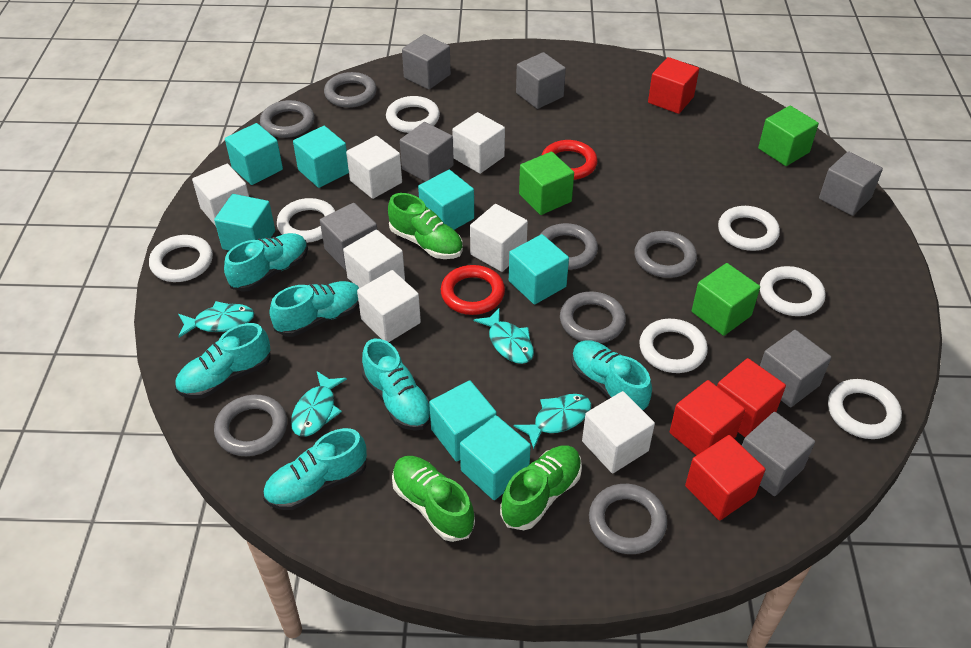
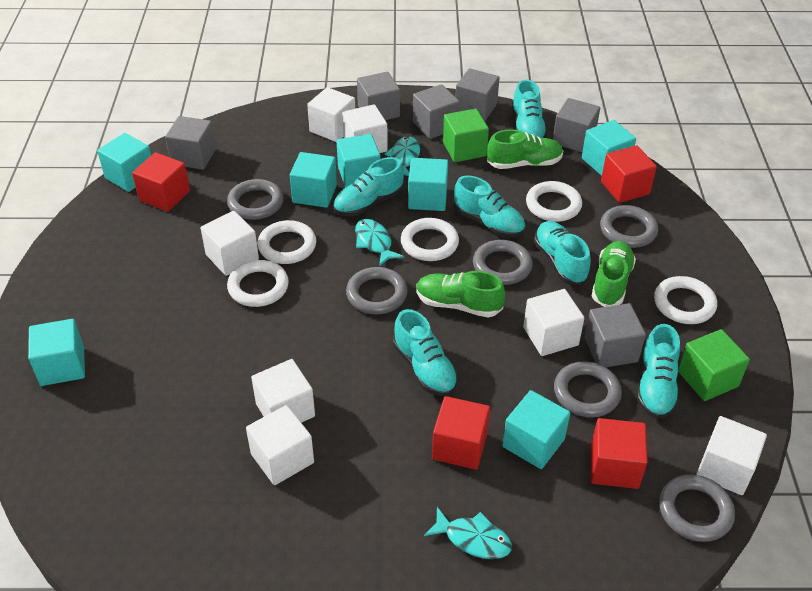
green cube: 3 -> 2
grey cube: 7 -> 6
grey ring: 7 -> 6
red ring: 2 -> 0
turquoise fish: 4 -> 3
white ring: 7 -> 5

